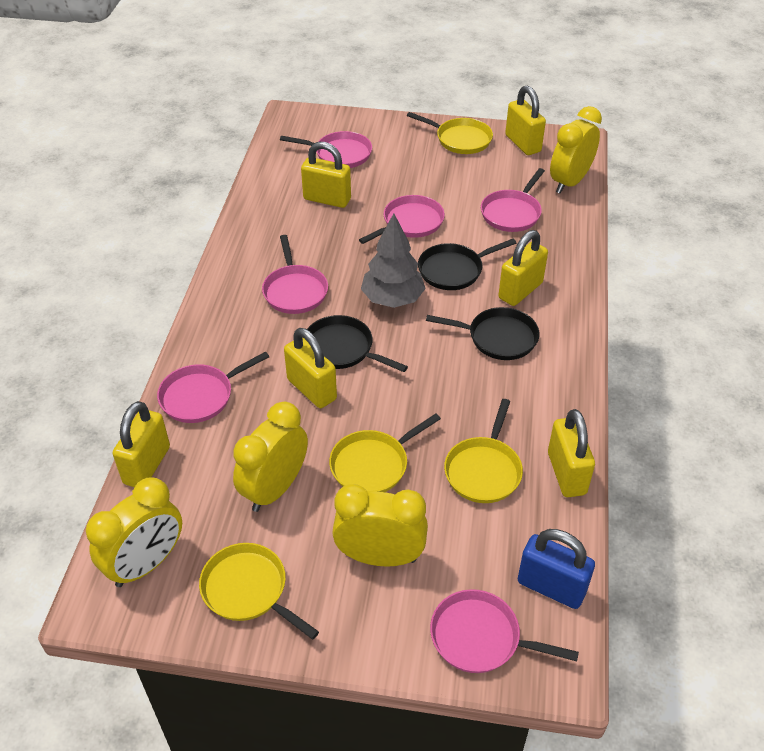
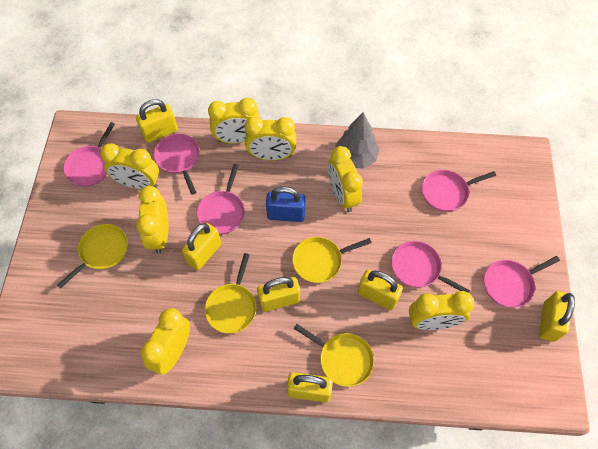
black pan: 3 -> 0
yellow clock: 4 -> 7

